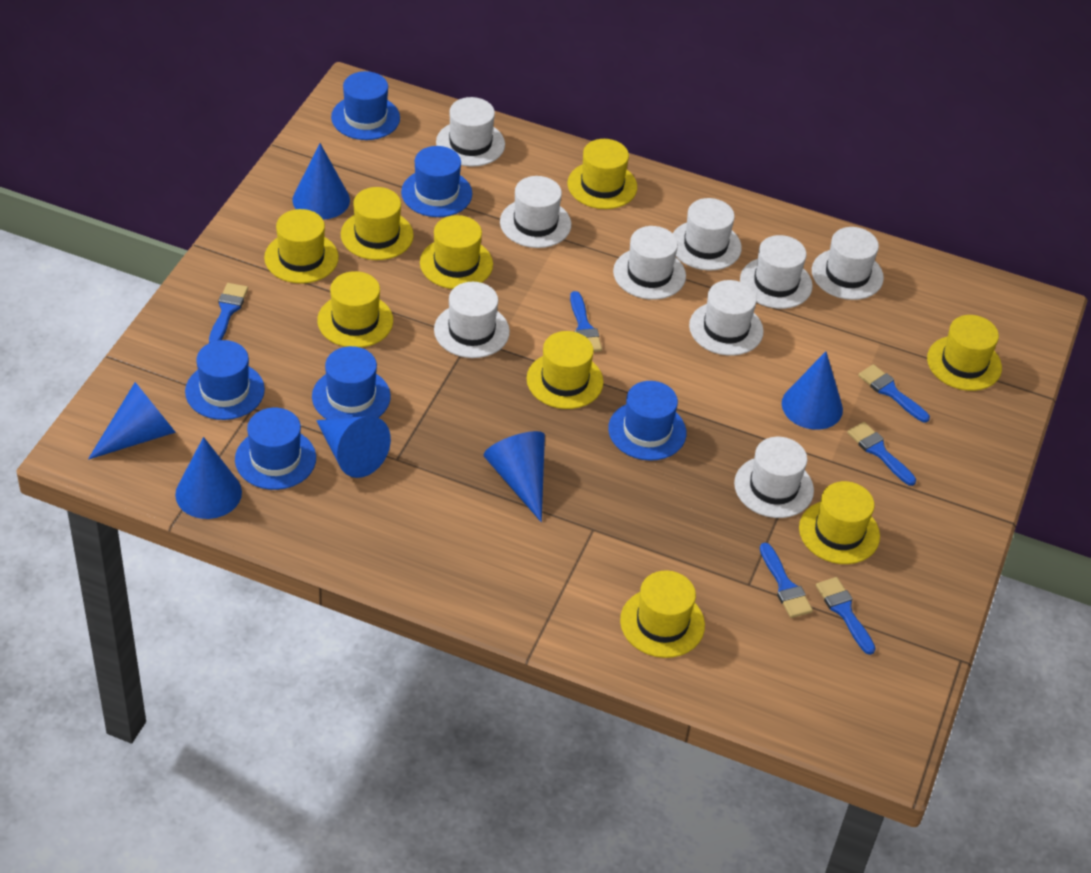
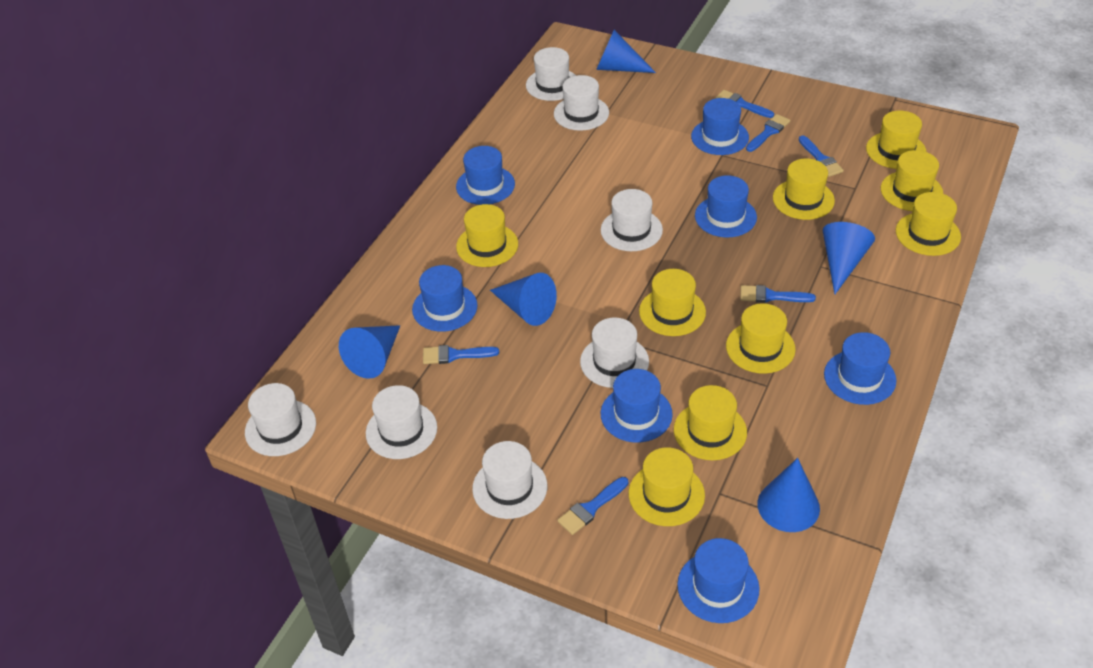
blue cone: 6 -> 5
blue hat: 6 -> 7
white hat: 9 -> 7

